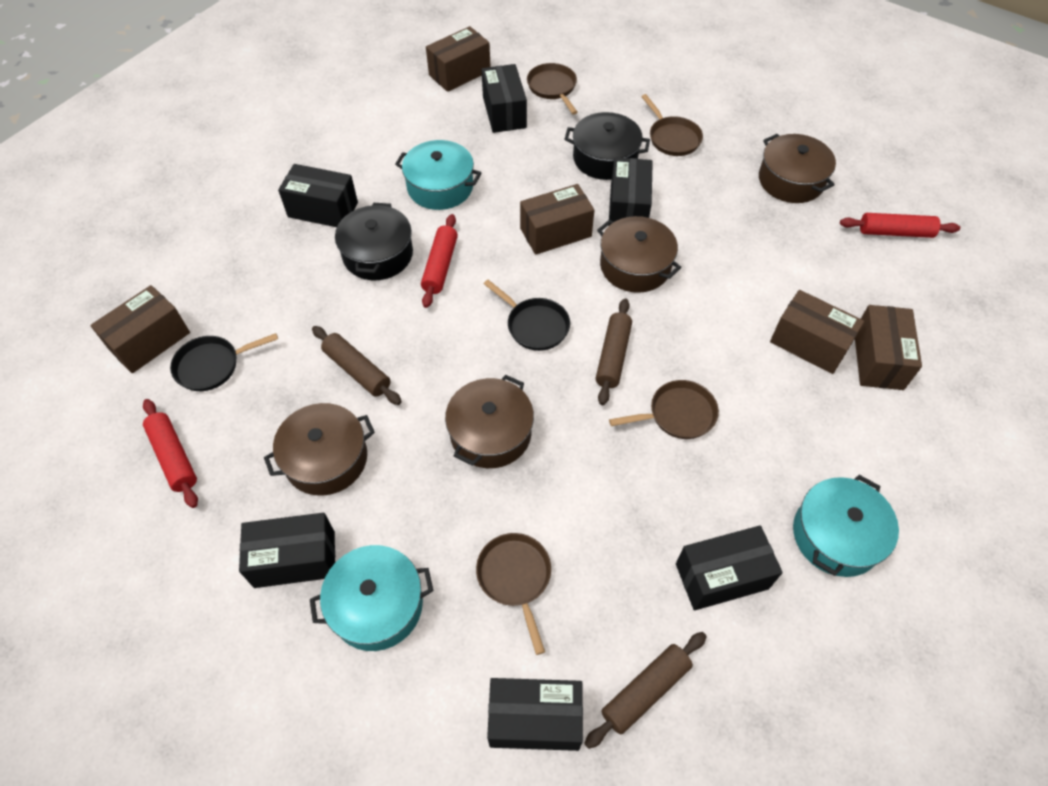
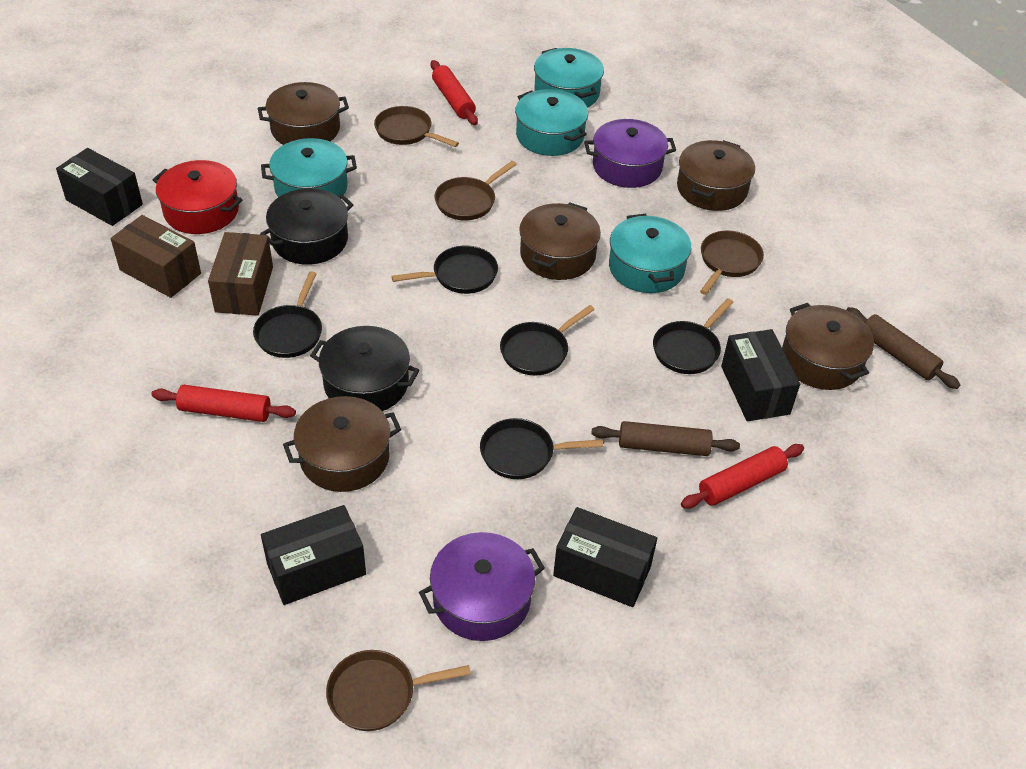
black box: 6 -> 4
black pan: 2 -> 5
brown box: 5 -> 2
brown pot: 4 -> 5
brown rolling pin: 3 -> 2
purple pot: 0 -> 2
red pot: 0 -> 1
turquoise pot: 3 -> 4

